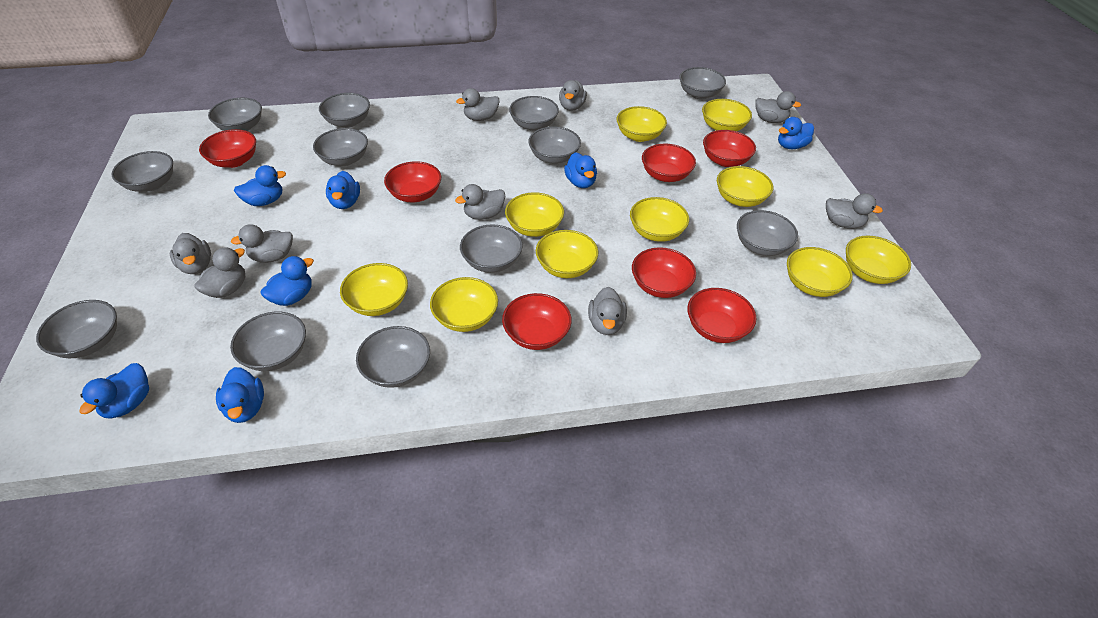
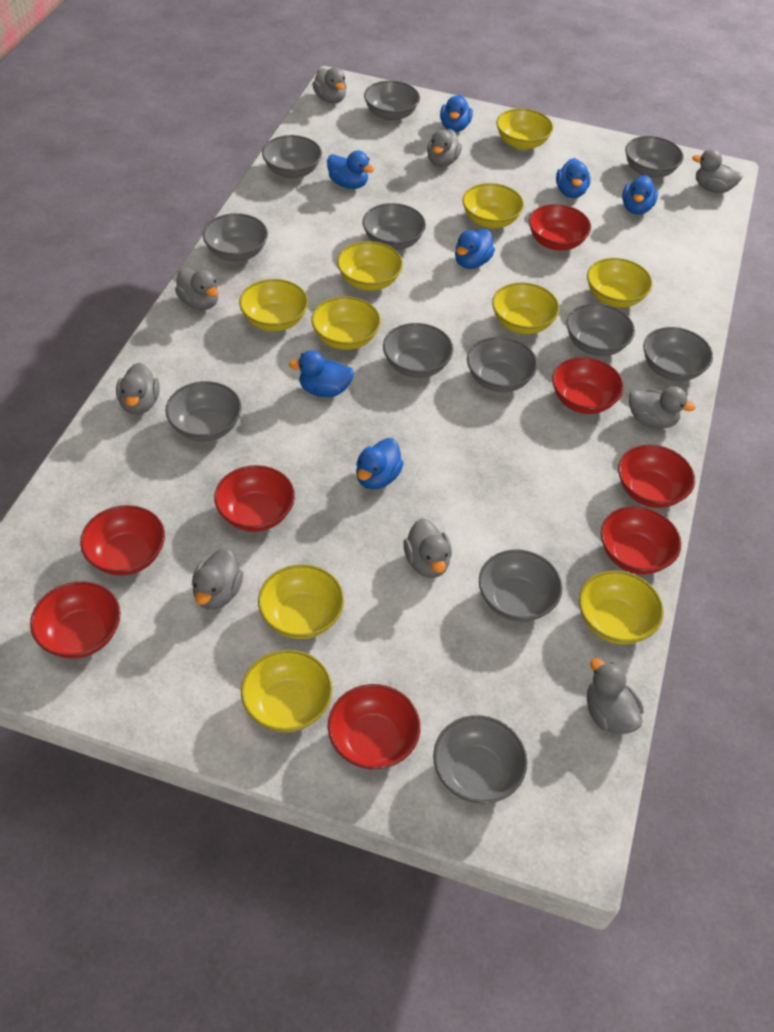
red bowl: 7 -> 8

